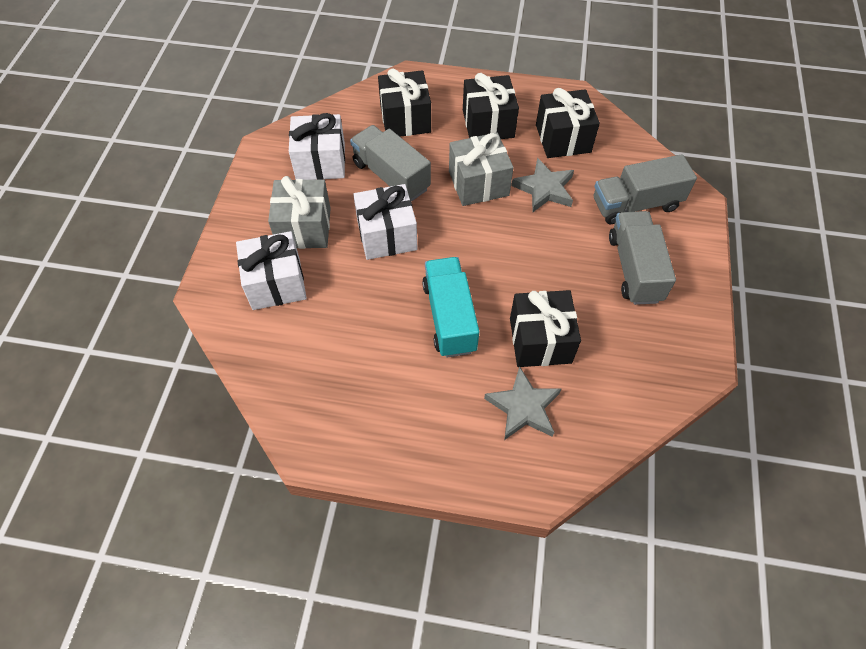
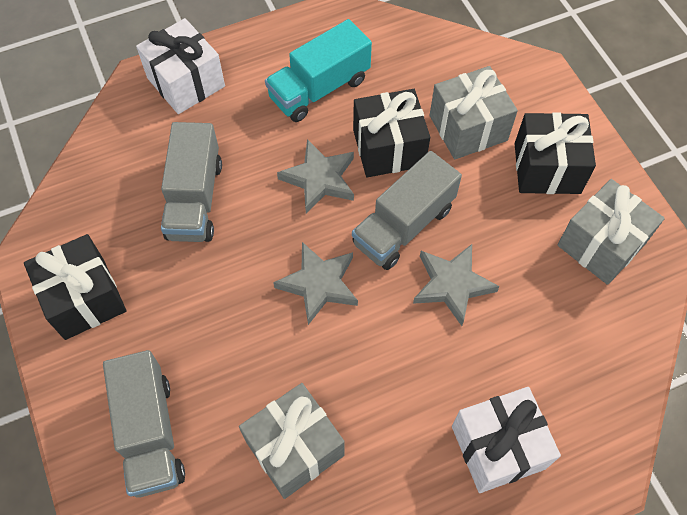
black gift: 4 -> 3
grey gift: 2 -> 3
grey star: 2 -> 3
white gift: 3 -> 2

